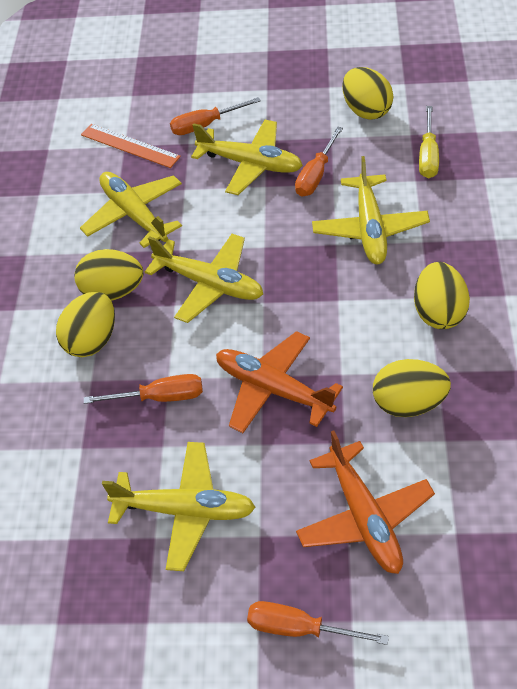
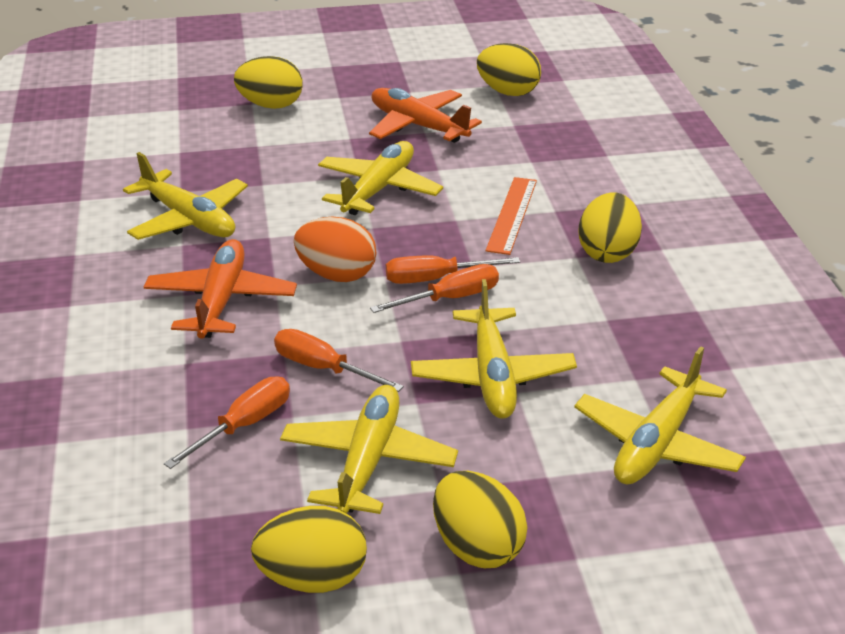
orange egg: 0 -> 1
yellow screwdriver: 1 -> 0

